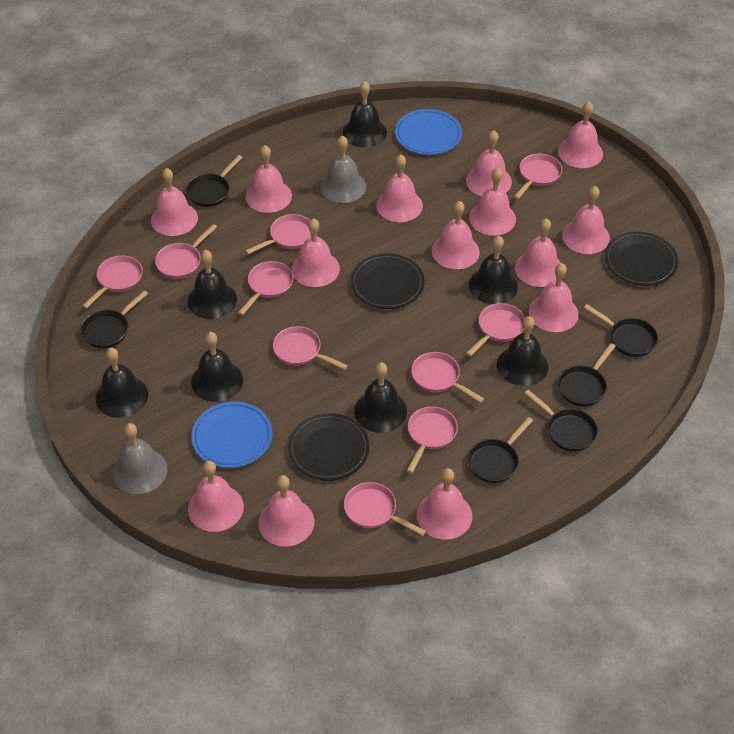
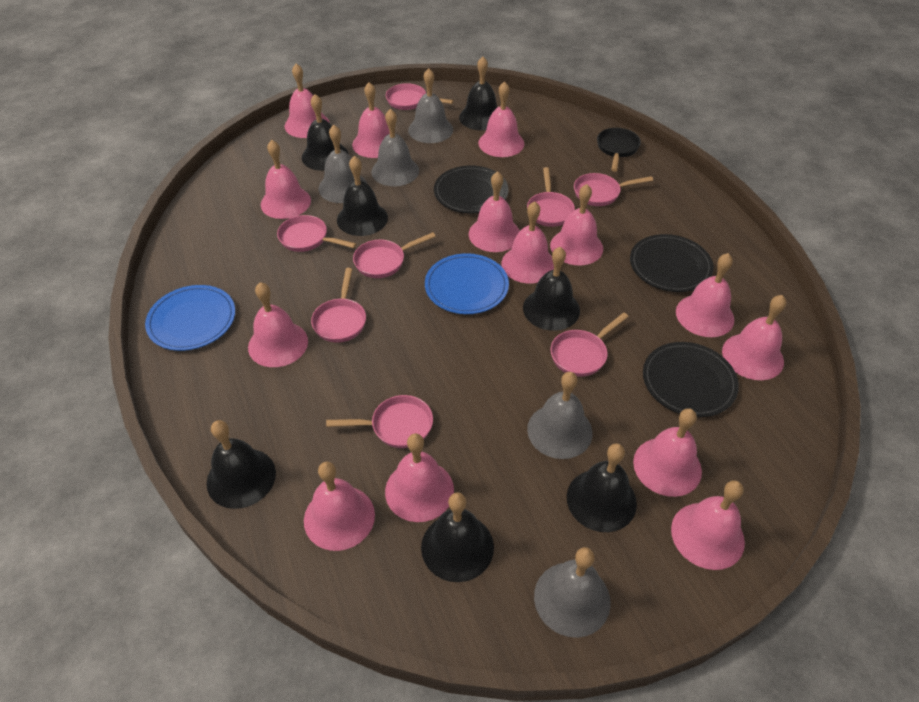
black pan: 6 -> 1
grey bell: 2 -> 5
pink pan: 10 -> 8

